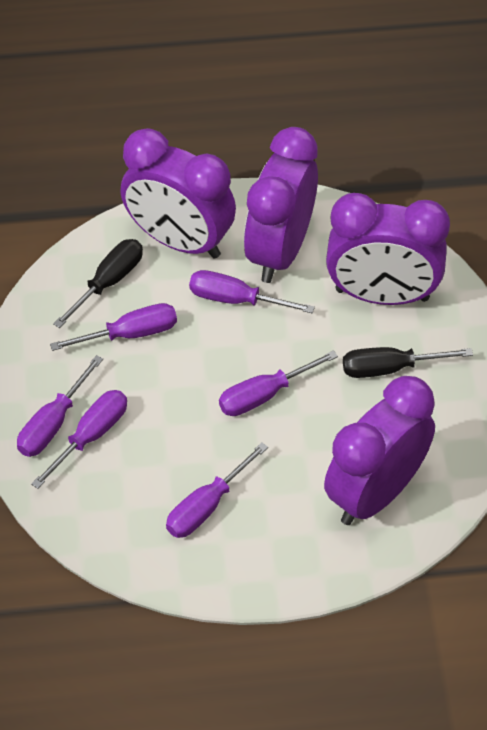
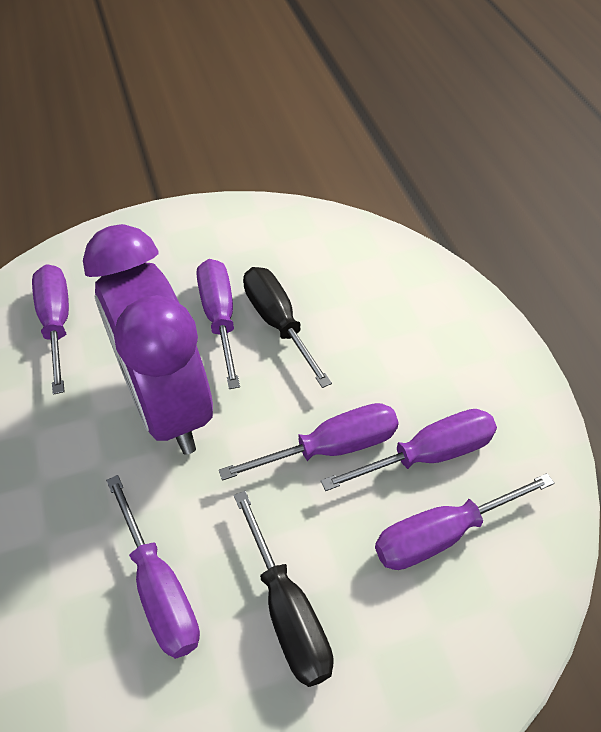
purple clock: 4 -> 1

